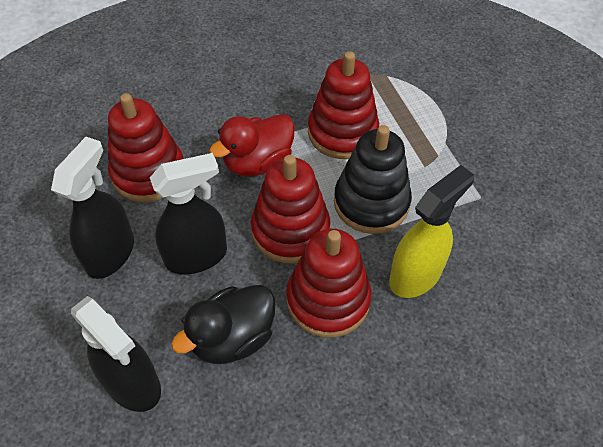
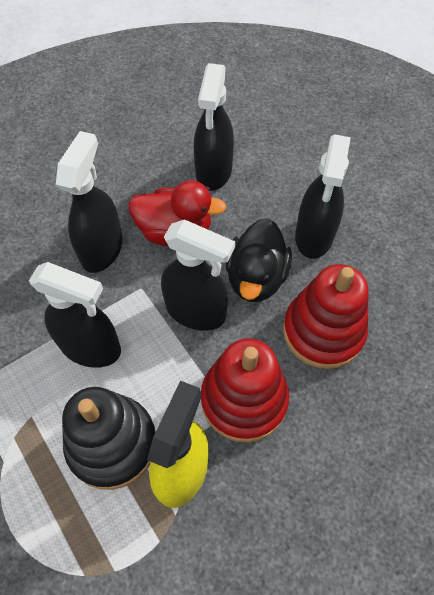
black spray bottle: 3 -> 5
red stacking toy: 4 -> 2

